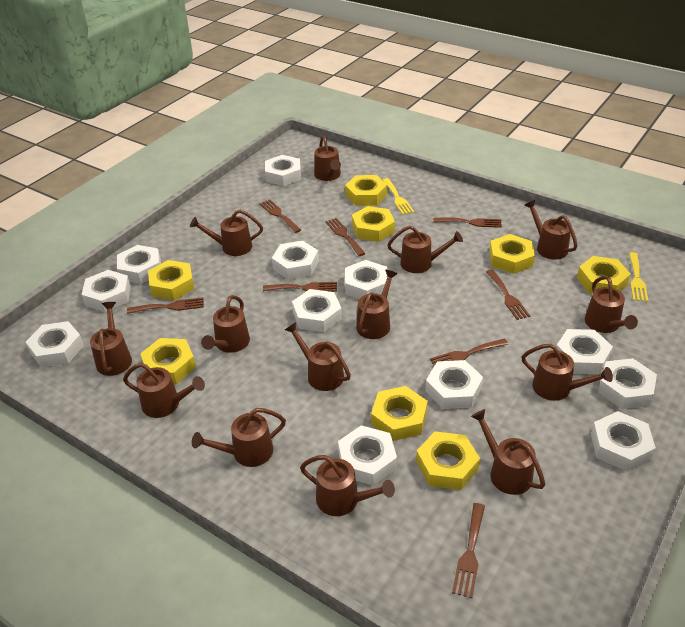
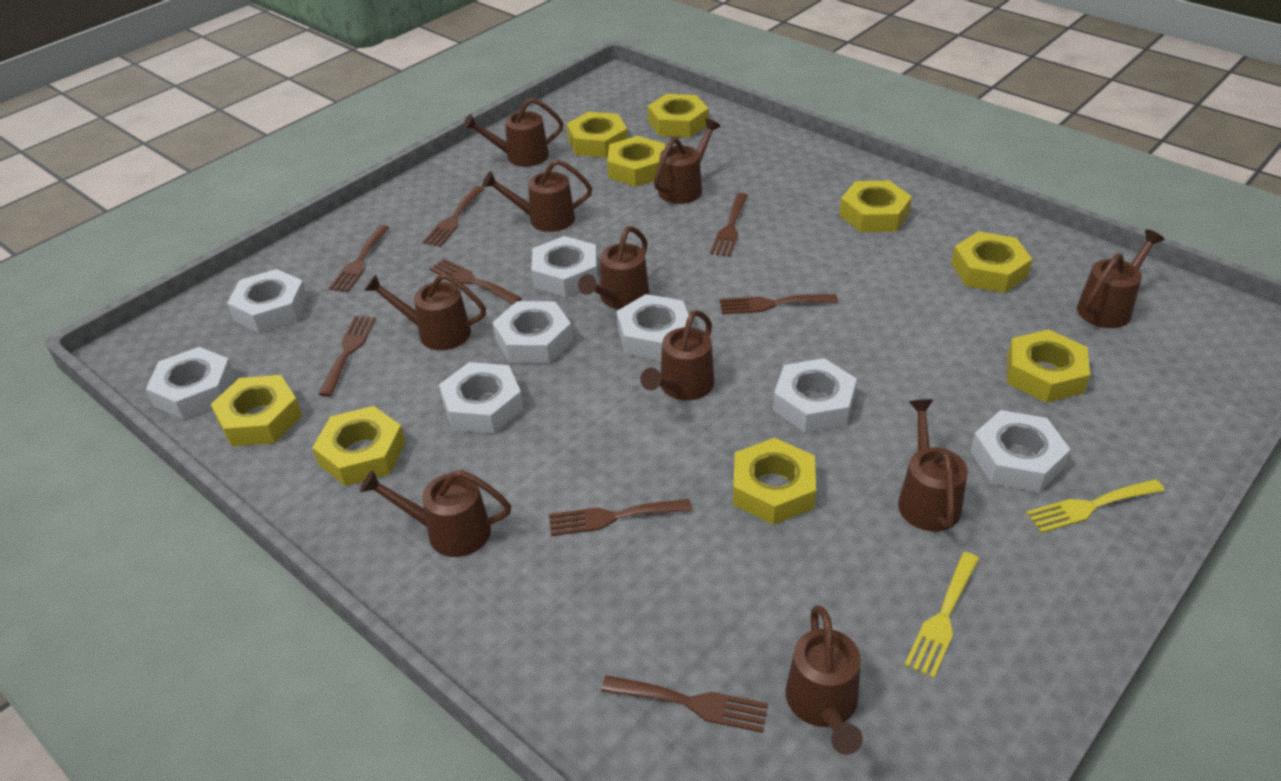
brown watering can: 14 -> 10
white nut: 12 -> 8
yellow nut: 8 -> 9

